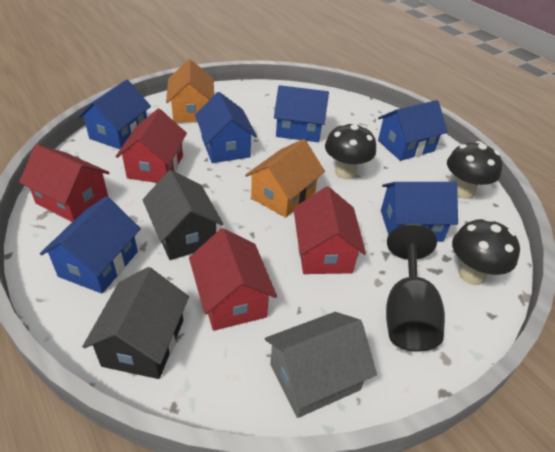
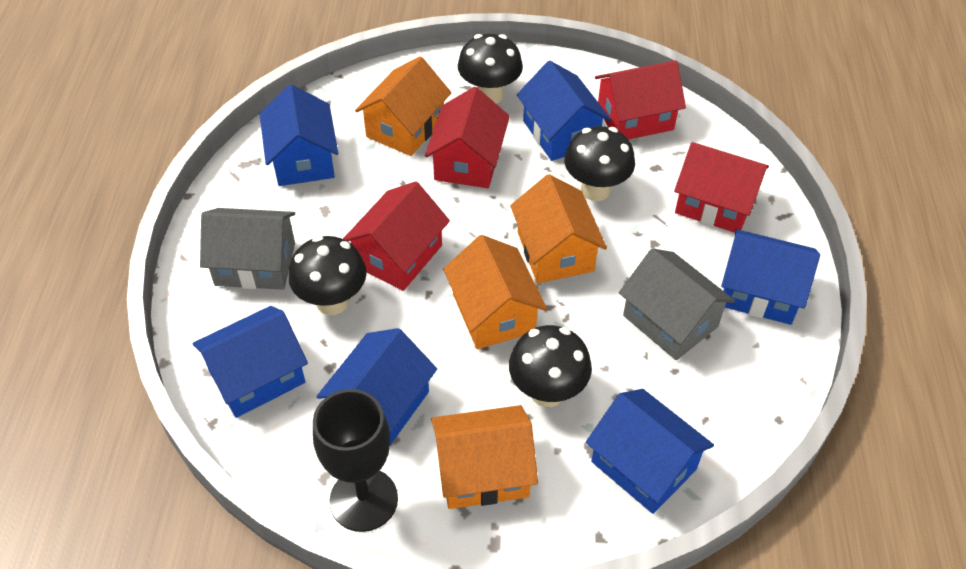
black house: 2 -> 0
black mushroom: 3 -> 4
grey house: 1 -> 2
orange house: 2 -> 4

